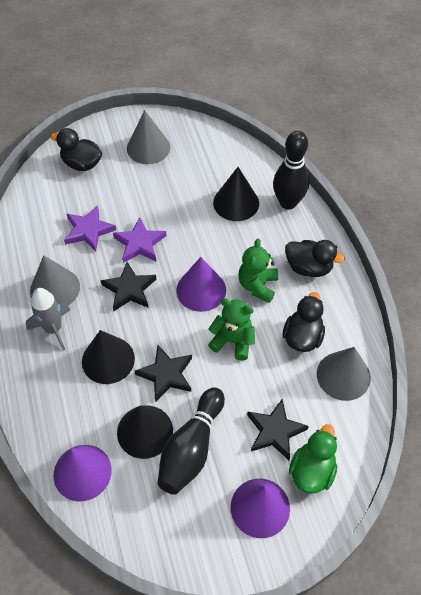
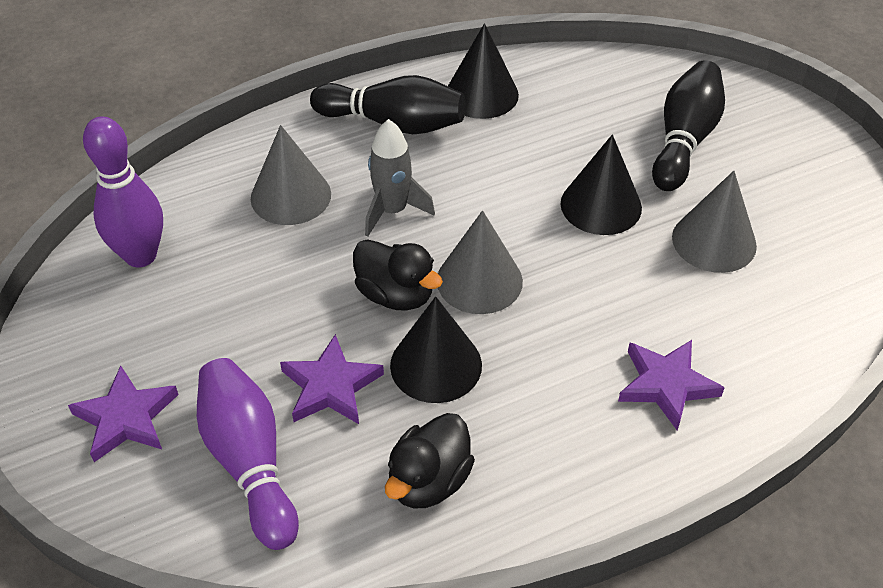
black duck: 3 -> 2
black star: 3 -> 0
green duck: 1 -> 0
green teddy bear: 2 -> 0
purple bowling pin: 0 -> 2
purple cone: 3 -> 0
purple star: 2 -> 3

